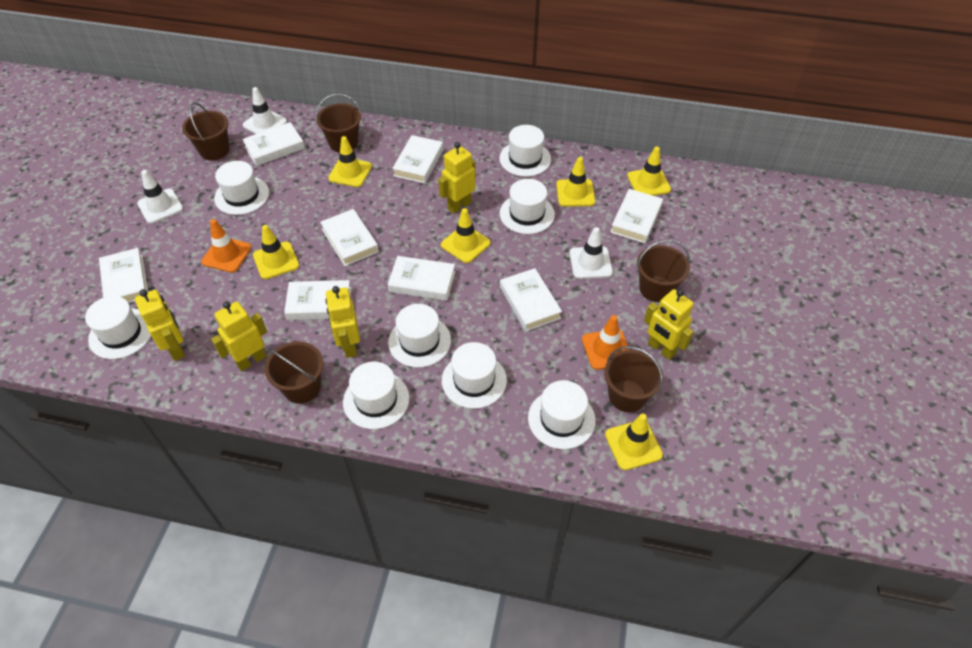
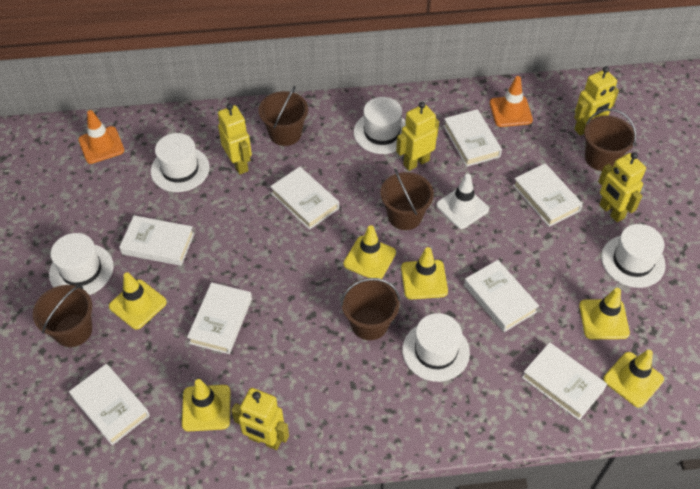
white hat: 8 -> 5
white traffic cone: 3 -> 1

